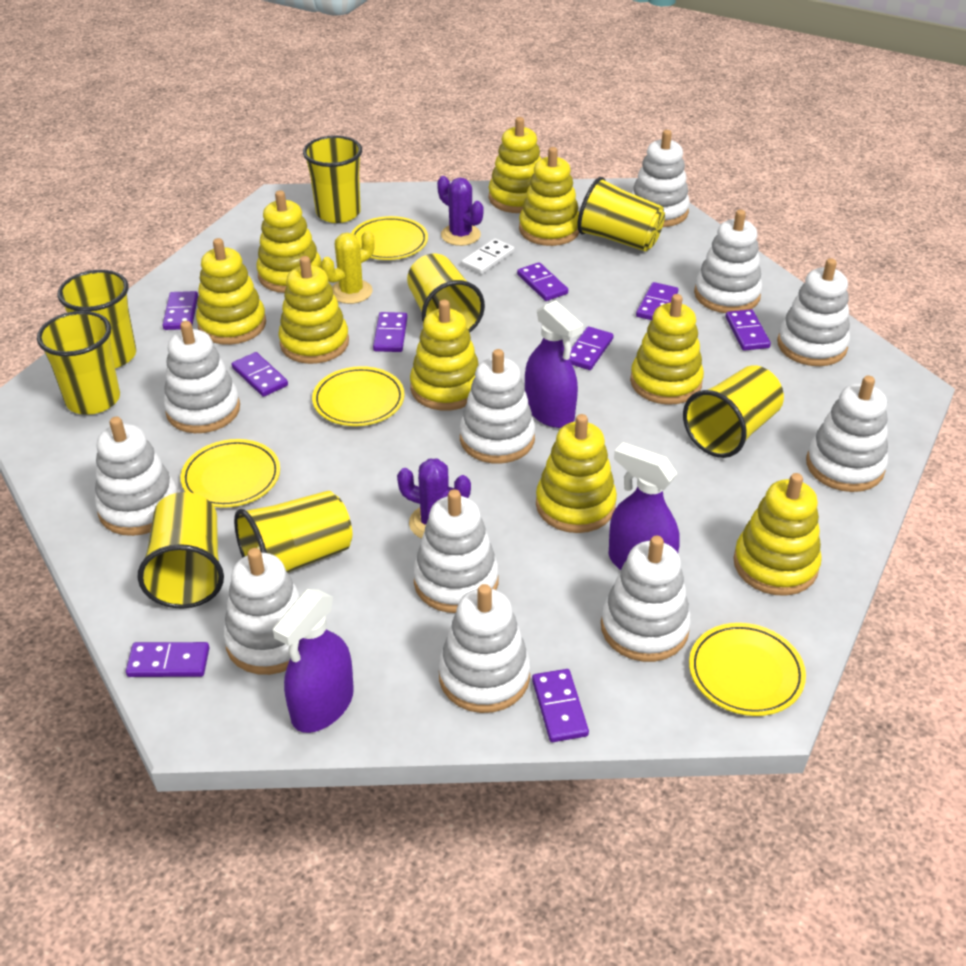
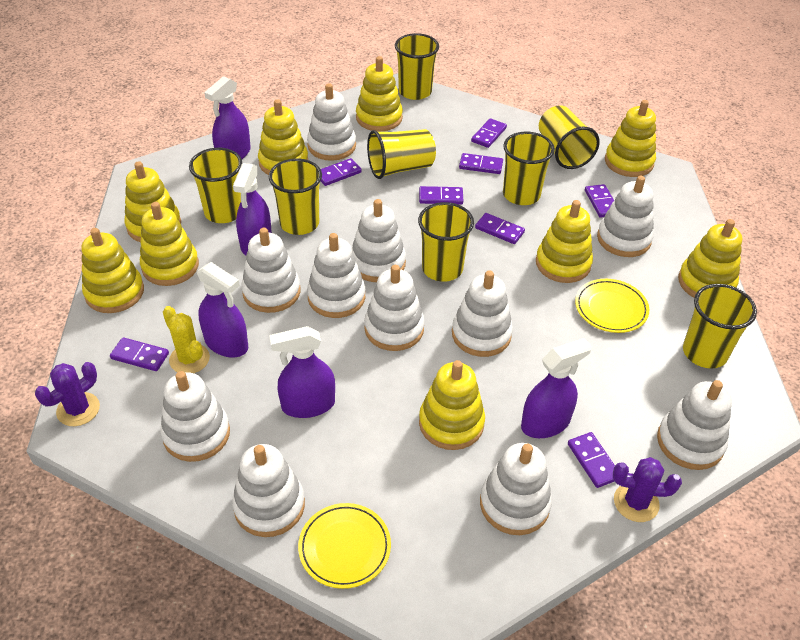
purple domino: 9 -> 8
purple spray bottle: 3 -> 5
white domino: 1 -> 0
yellow plate: 4 -> 2

